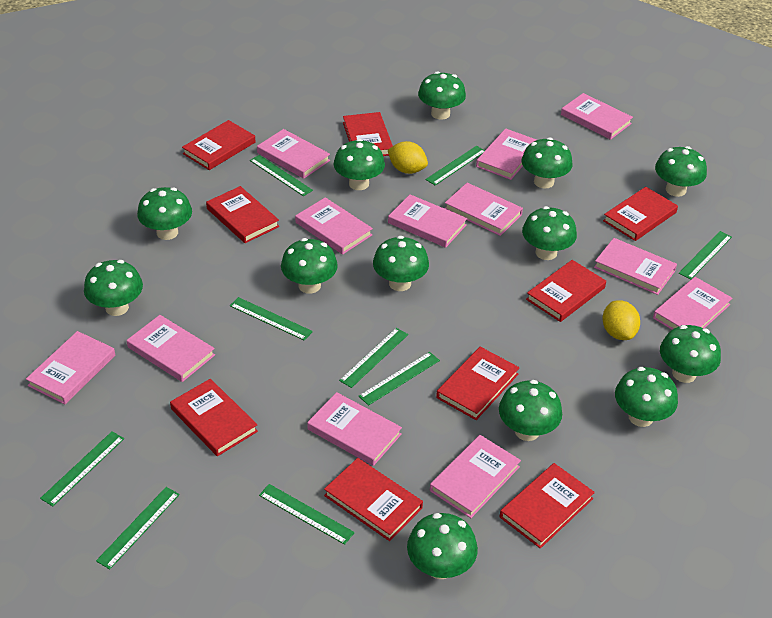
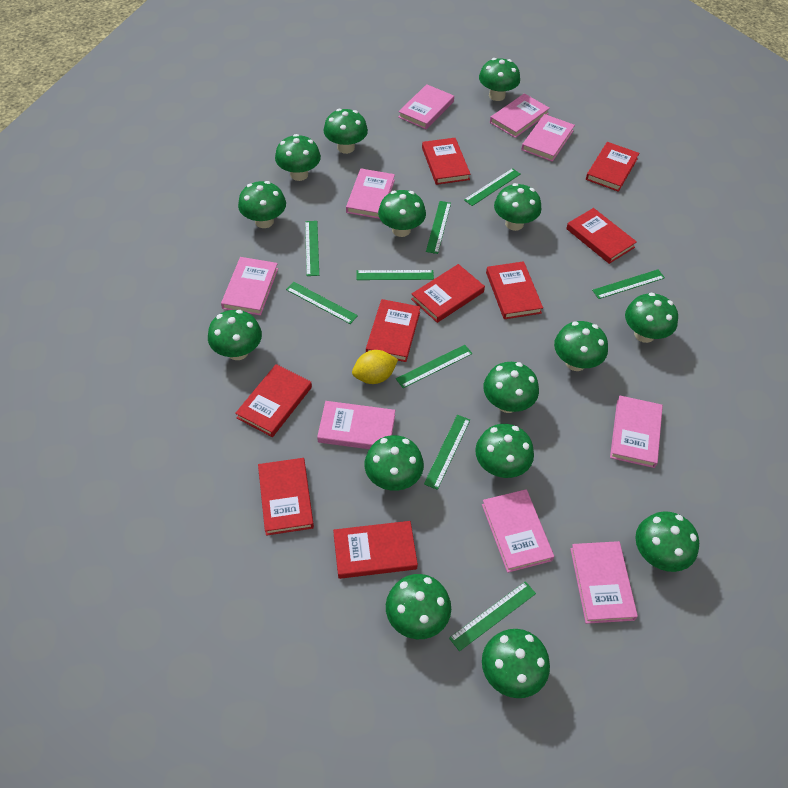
green mushroom: 13 -> 15
pink book: 12 -> 9
yellow lemon: 2 -> 1

